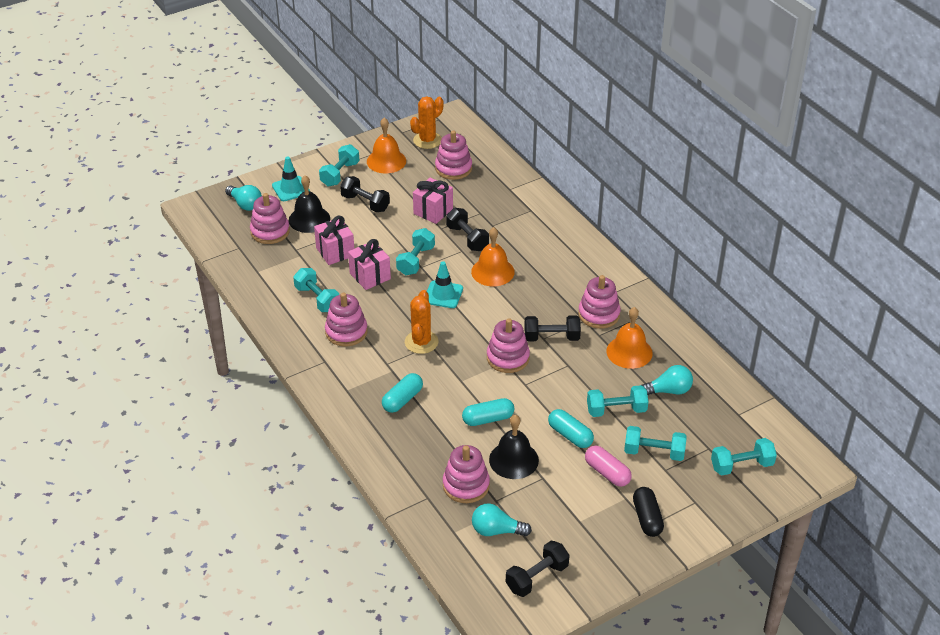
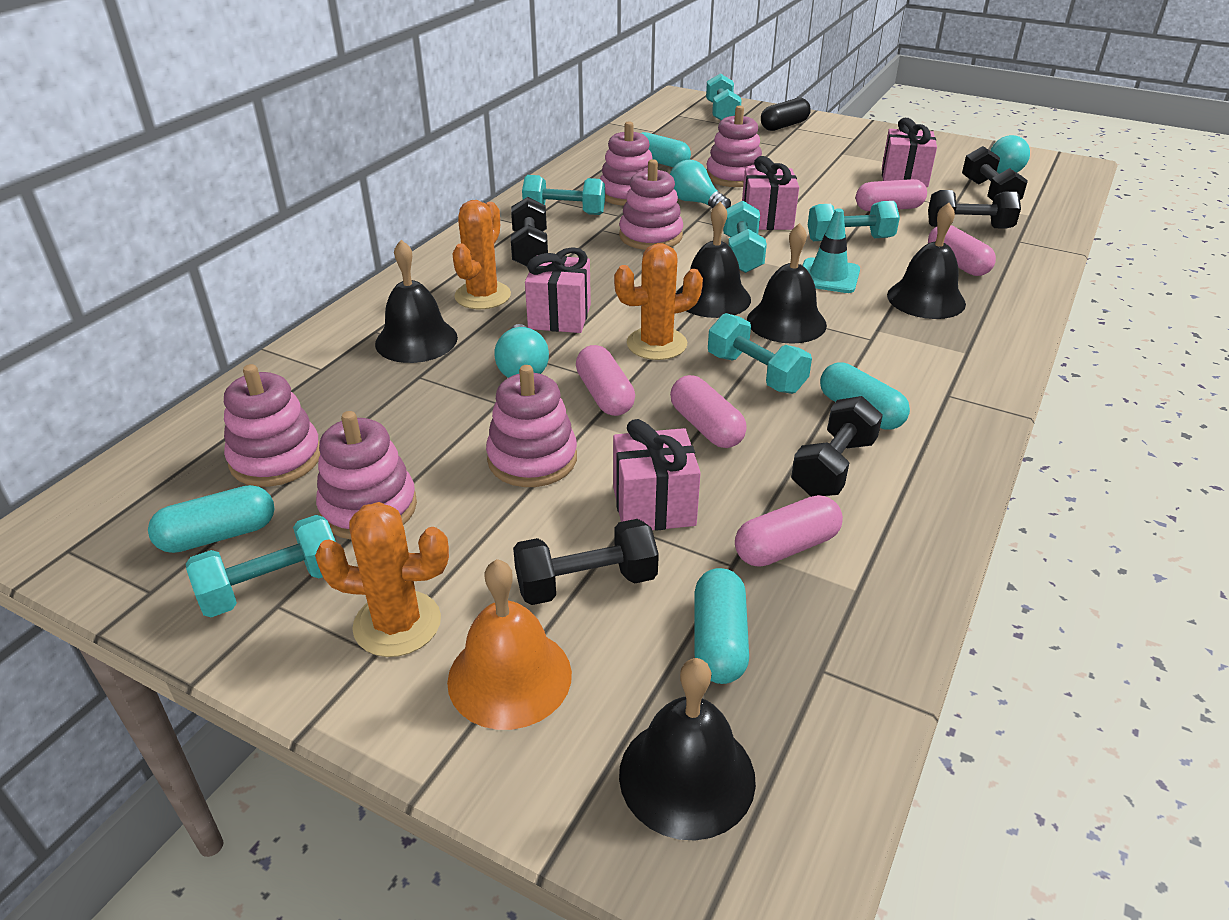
black bell: 2 -> 5
black dumbbell: 4 -> 5
orange bell: 3 -> 1
orange cactus: 2 -> 3
pink capsule: 1 -> 5
pink gift: 3 -> 4
turquoise capsule: 3 -> 4
turquoise traffic cone: 2 -> 1

